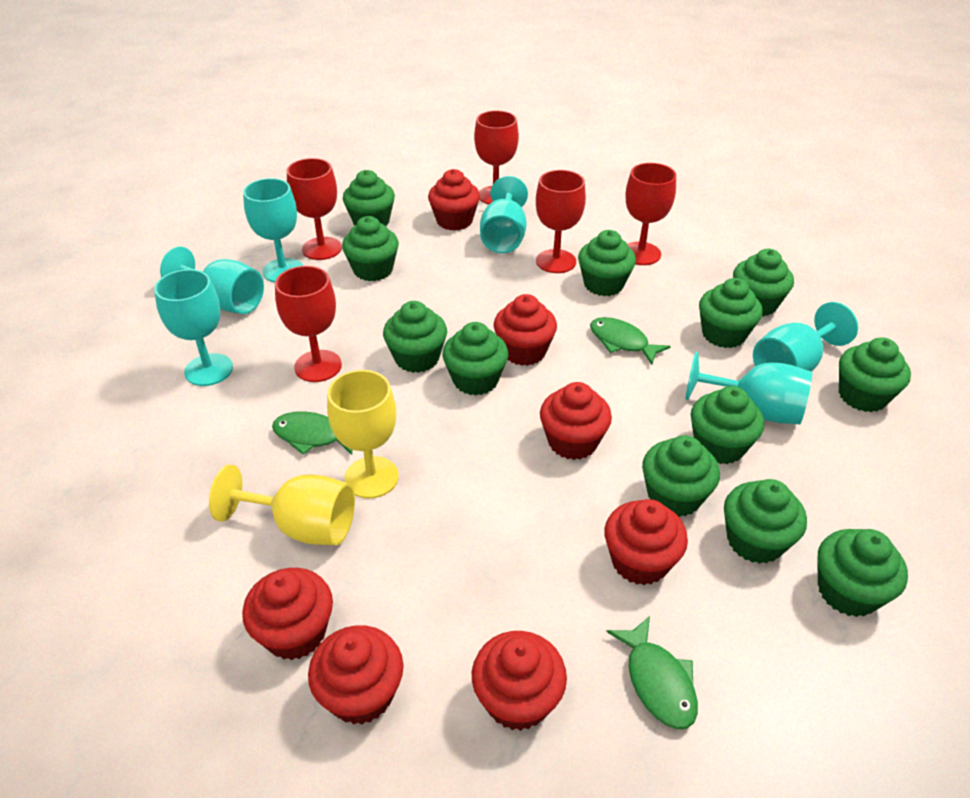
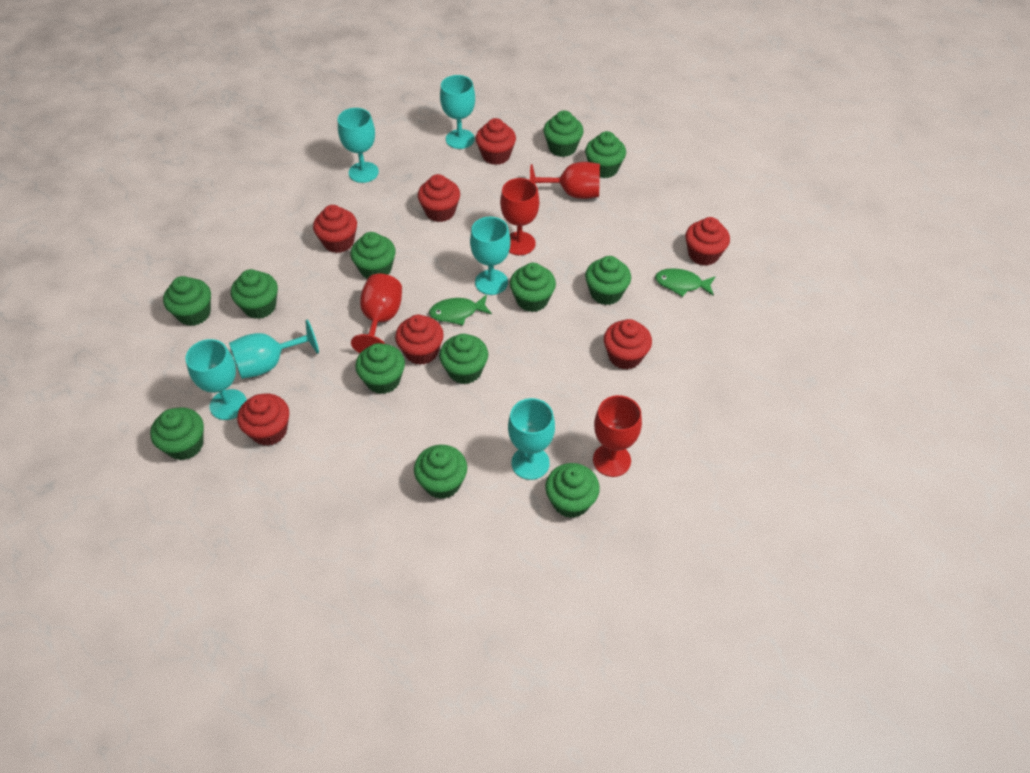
green fish: 3 -> 2
red goblet: 5 -> 4
yellow goblet: 2 -> 0

